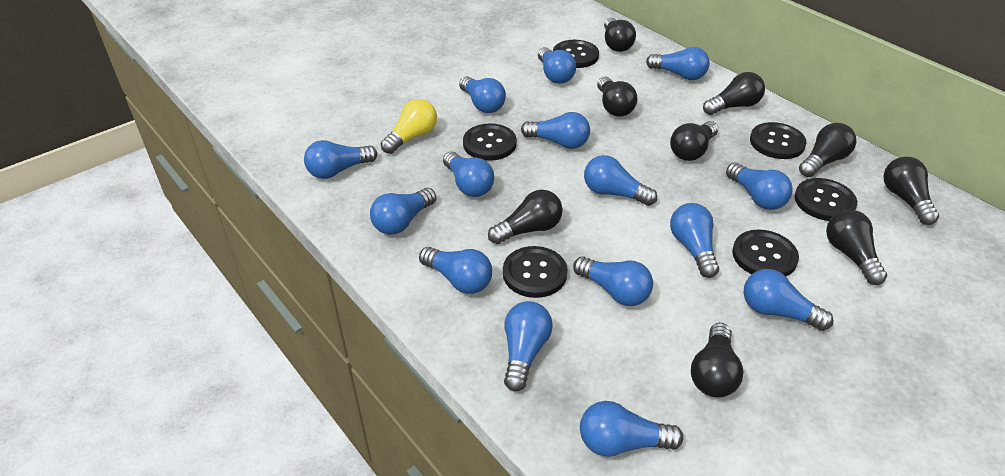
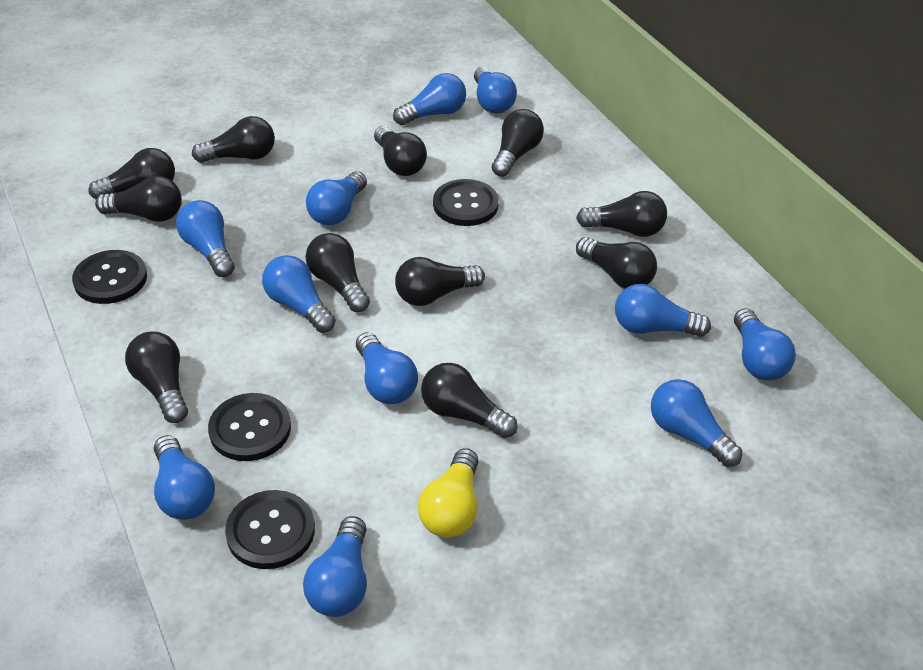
black button: 6 -> 4
black light bulb: 9 -> 11
blue light bulb: 15 -> 11

